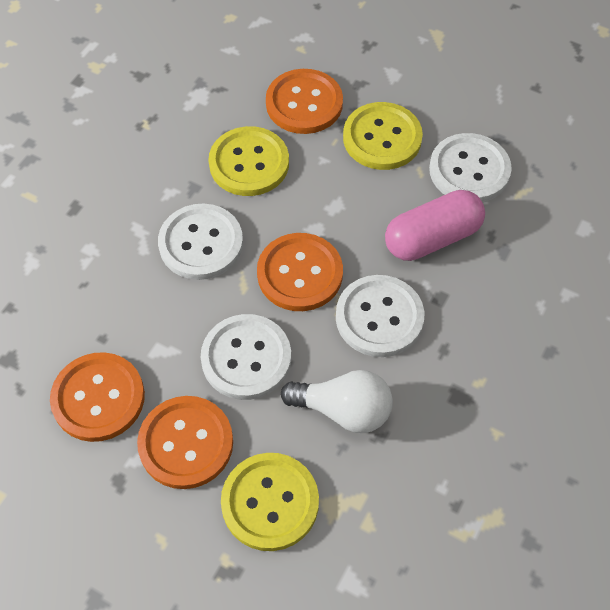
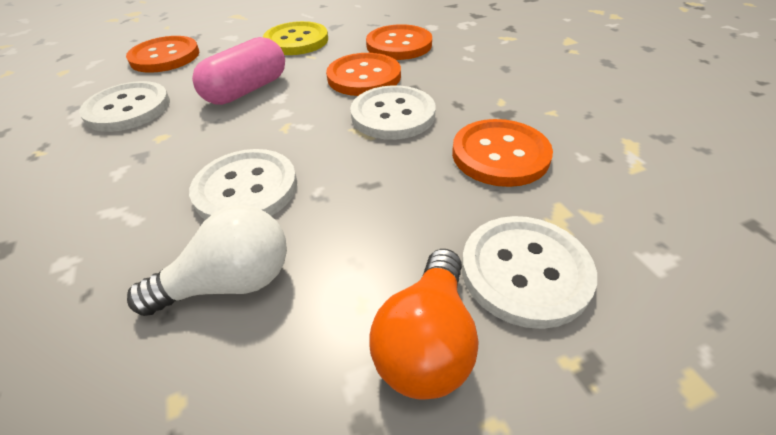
orange light bulb: 0 -> 1
yellow button: 3 -> 1

